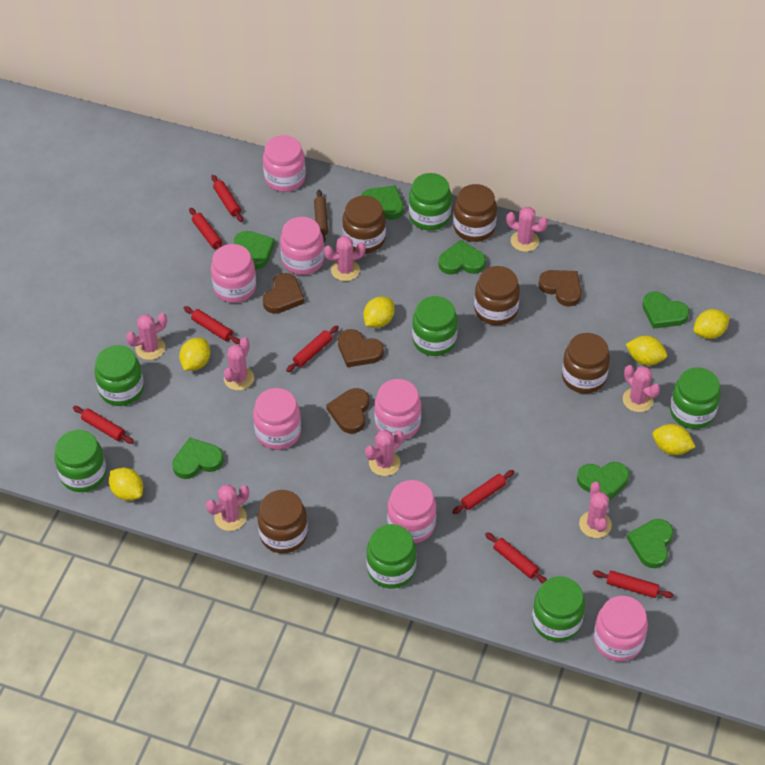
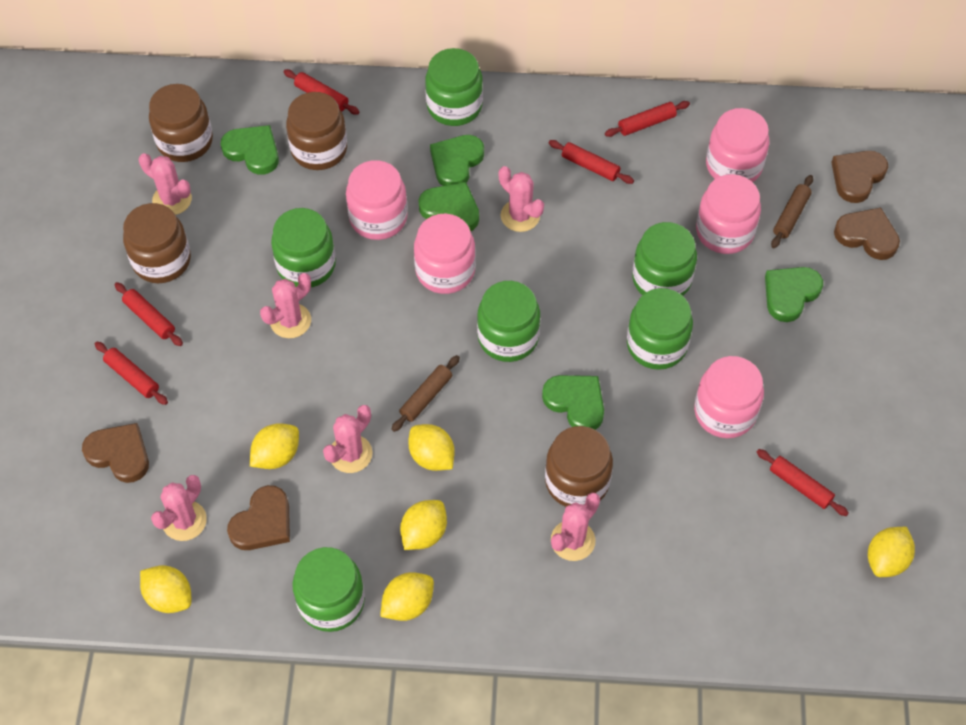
brown jar: 5 -> 4
brown rolling pin: 1 -> 2
green heart: 7 -> 5
green jar: 7 -> 6
pink cactus: 8 -> 6
pink jar: 7 -> 5
red rolling pin: 8 -> 6

